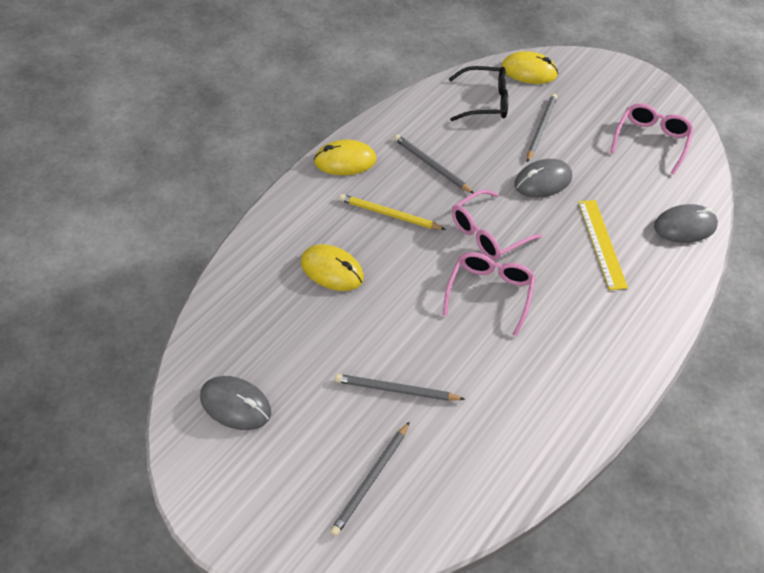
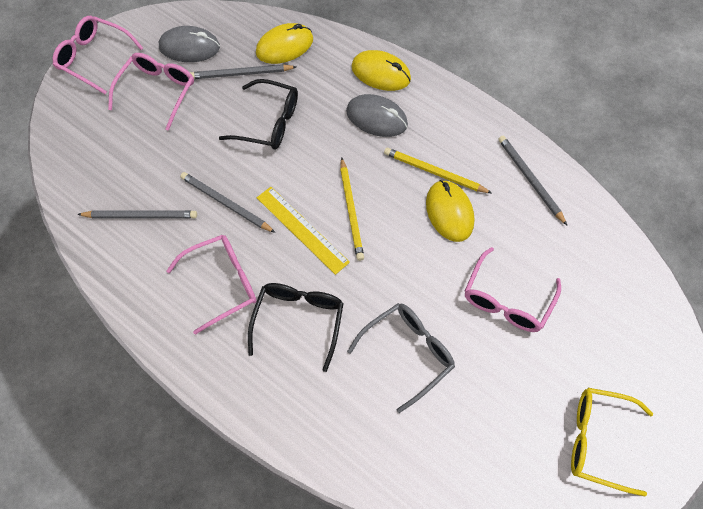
black glasses: 1 -> 2
grey glasses: 0 -> 1
grey mouse: 3 -> 2
pink glasses: 3 -> 4
yellow glasses: 0 -> 1
yellow pencil: 1 -> 2

